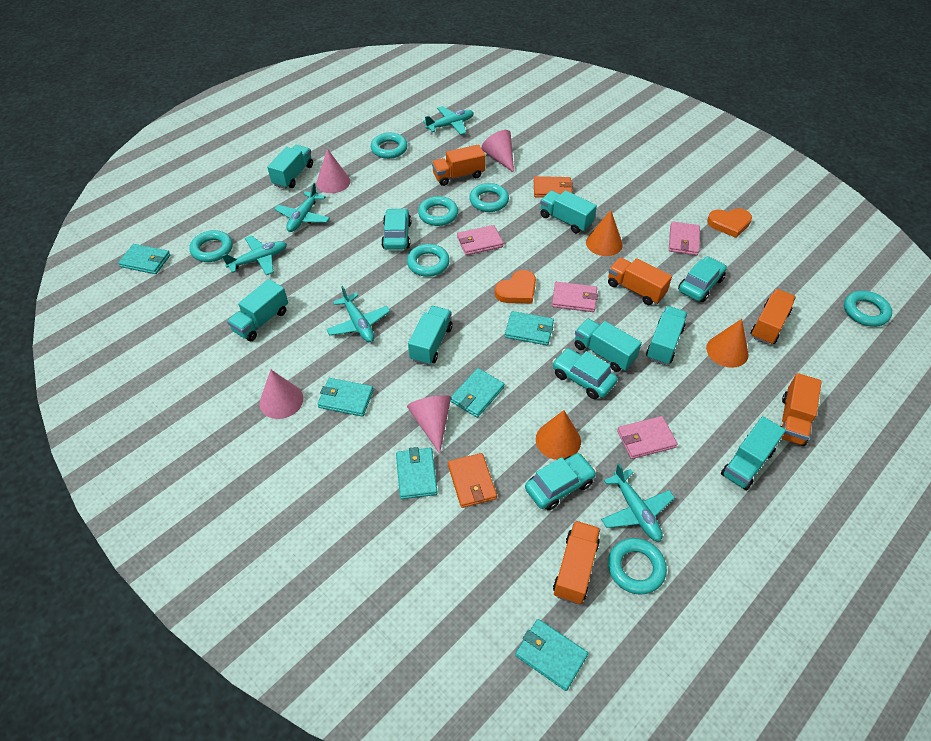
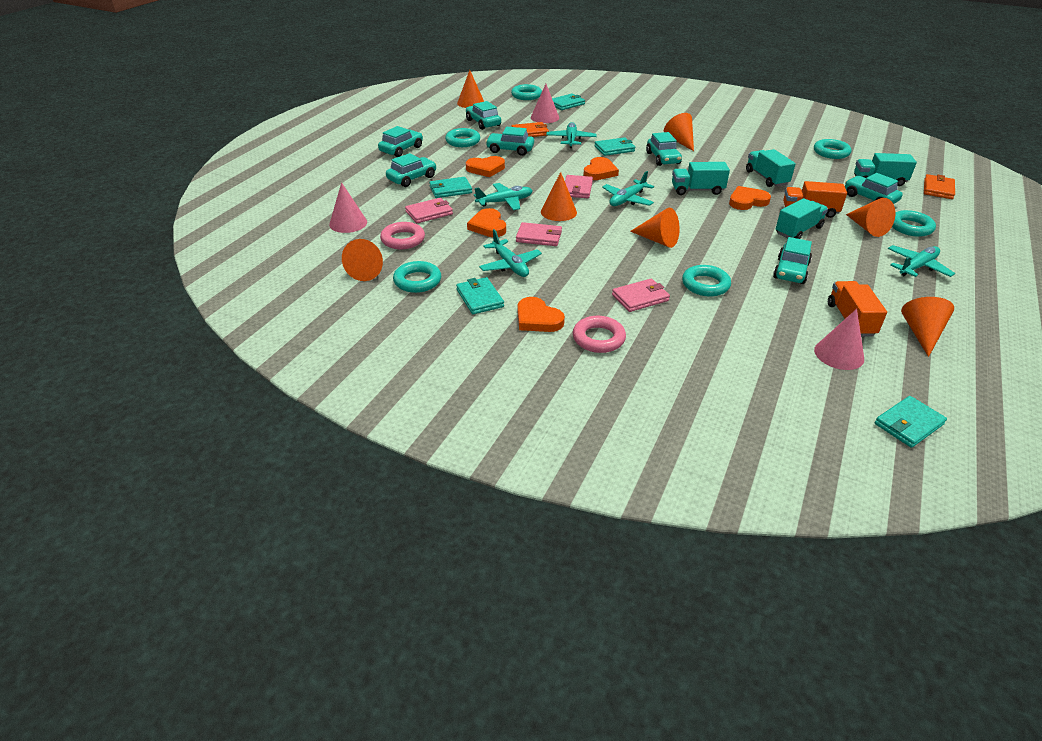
orange cone: 3 -> 7
orange heart: 2 -> 5
orange truck: 5 -> 2
pink cone: 4 -> 3
pink ring: 0 -> 2
turquoise car: 4 -> 7
turquoise ring: 7 -> 6
turquoise truck: 7 -> 4
turquoise wallet: 6 -> 5

